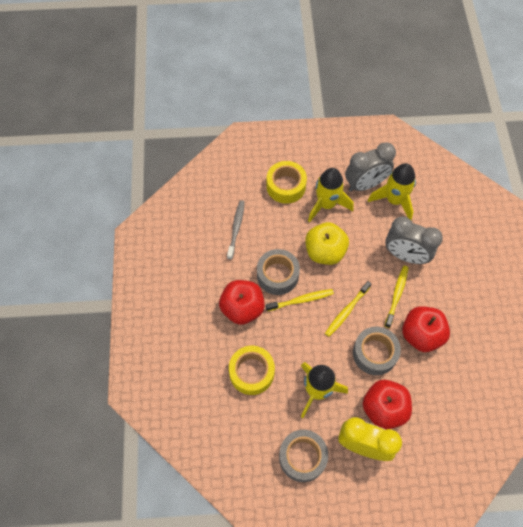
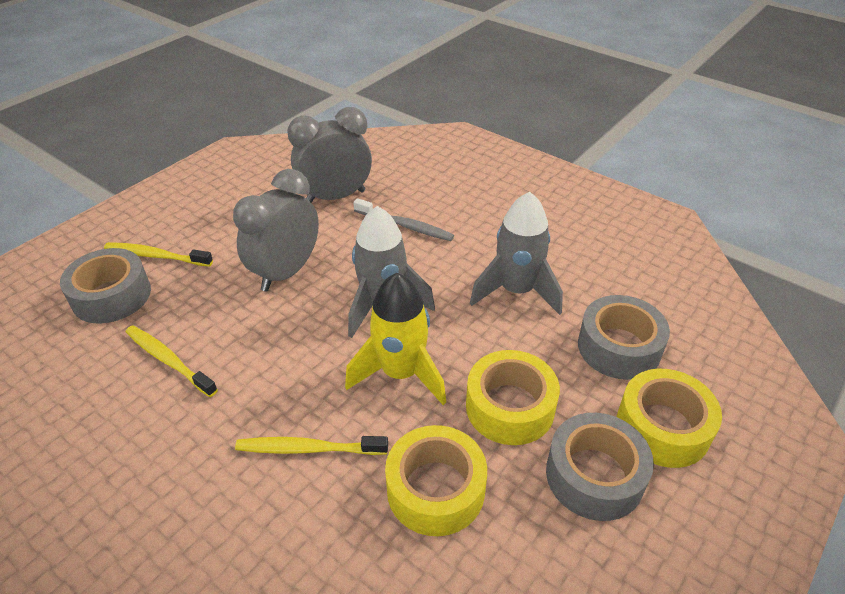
grey rocket: 0 -> 2
red apple: 3 -> 0
yellow apple: 1 -> 0
yellow clock: 1 -> 0
yellow rocket: 3 -> 1
yellow tape: 2 -> 3

